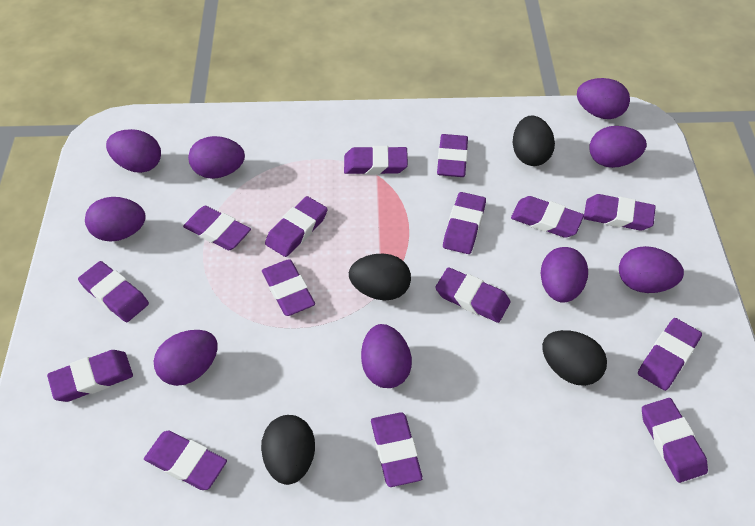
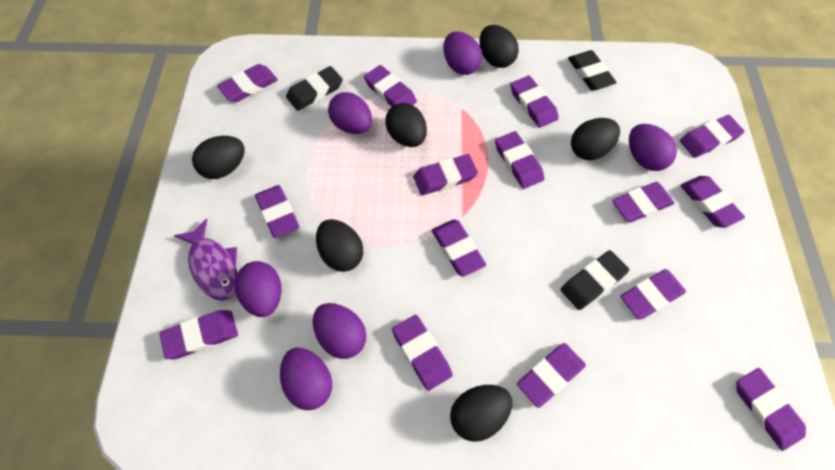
black egg: 4 -> 6
black eraser: 0 -> 3
purple egg: 9 -> 6
purple fish: 0 -> 1

